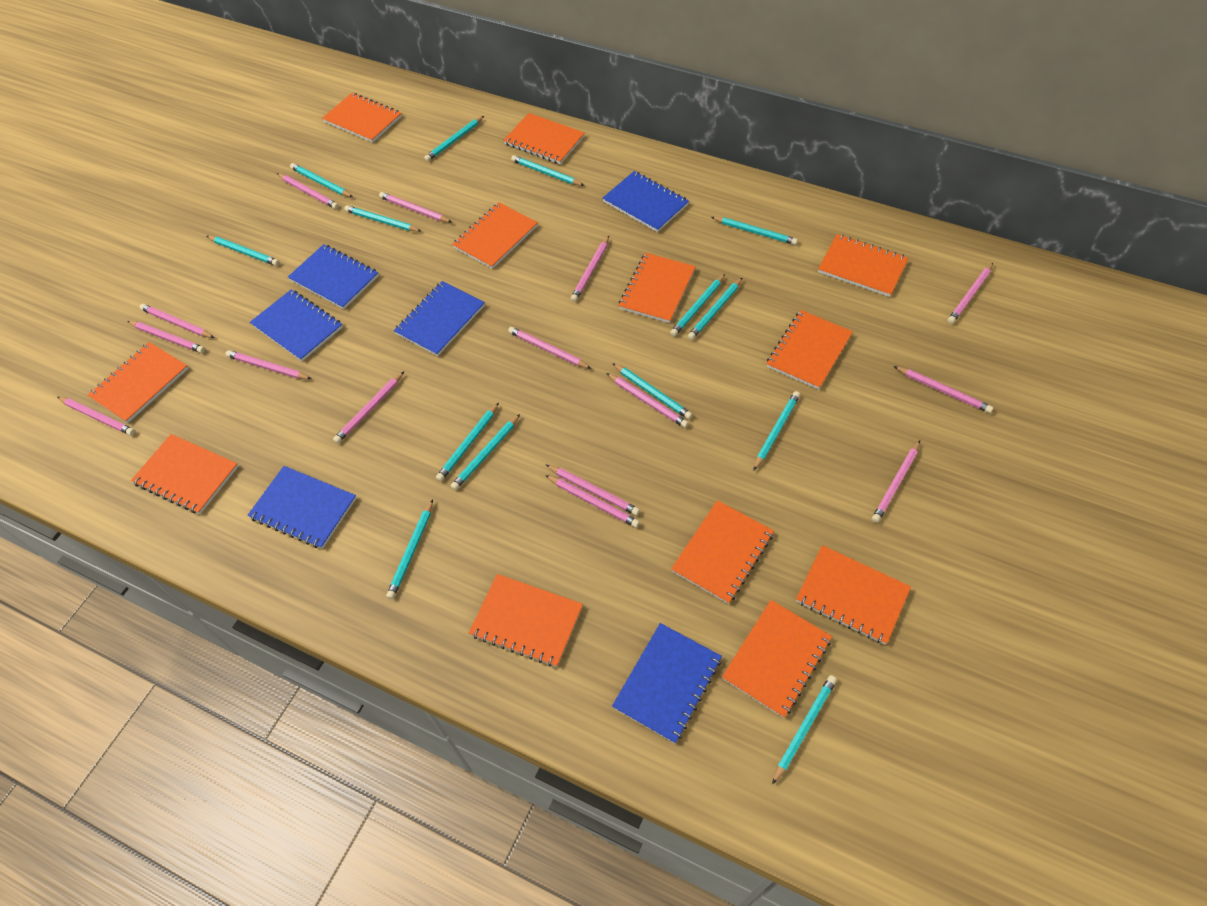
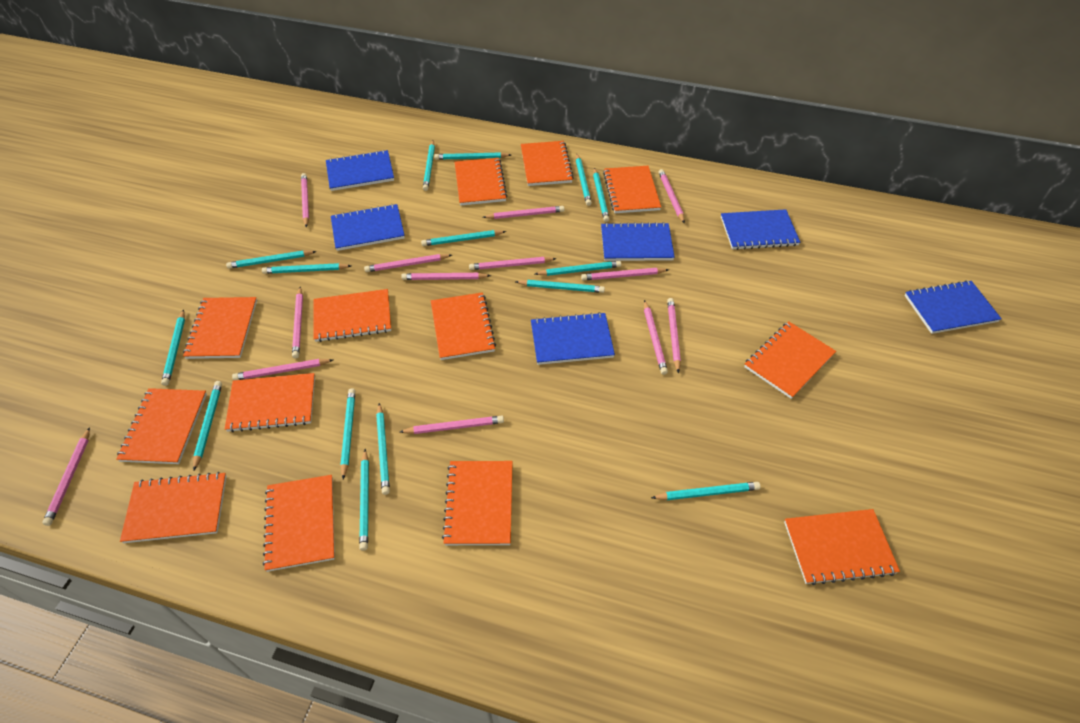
orange notebook: 12 -> 13
pink pencil: 15 -> 13
turquoise pencil: 14 -> 15

